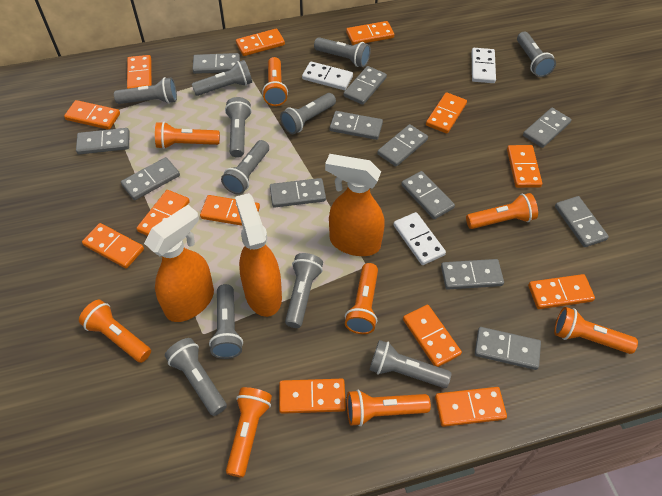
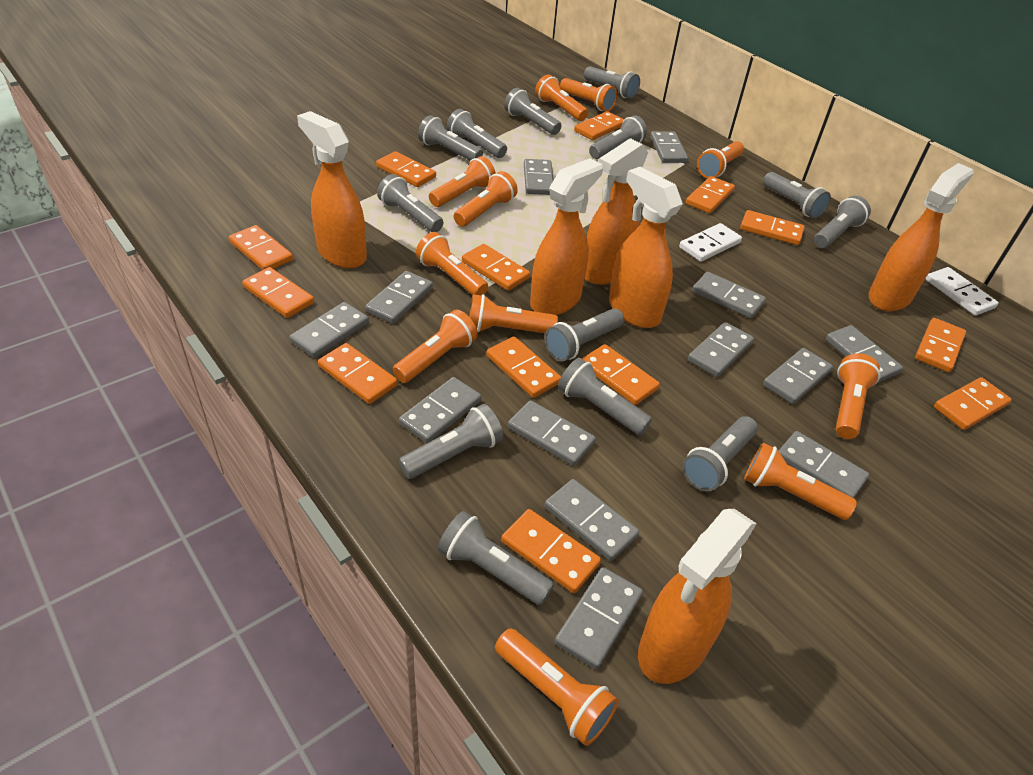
grey domino: 12 -> 13
grey flashlight: 11 -> 13
orange flashlight: 8 -> 11
orange spray bottle: 3 -> 6
white domino: 3 -> 2

